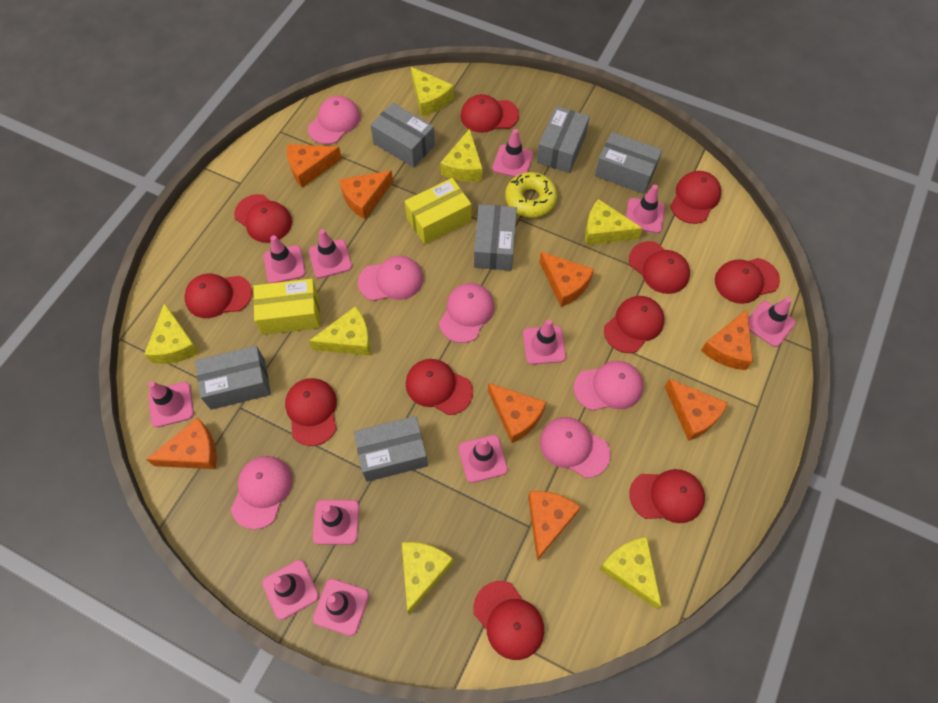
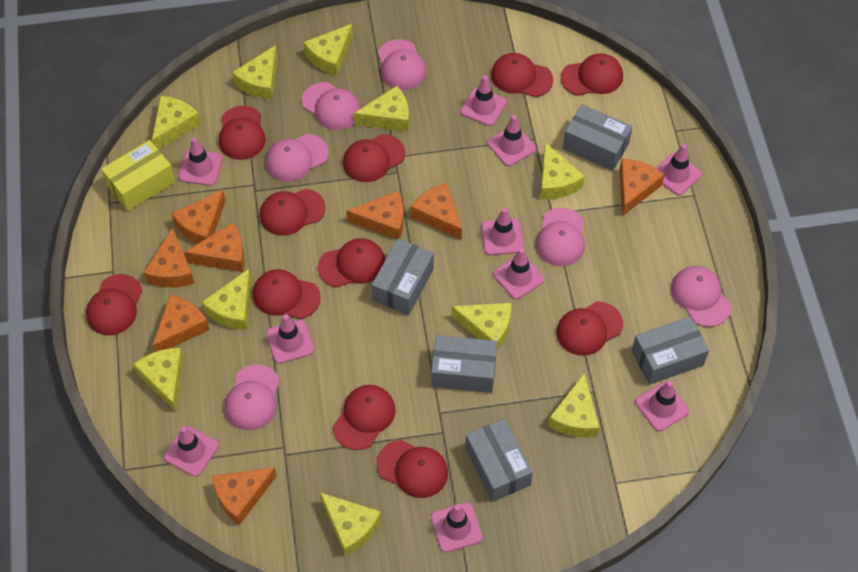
grey box: 6 -> 5
pink traffic cone: 11 -> 10
yellow box: 2 -> 1
yellow cheese: 7 -> 10
yellow donut: 1 -> 0

